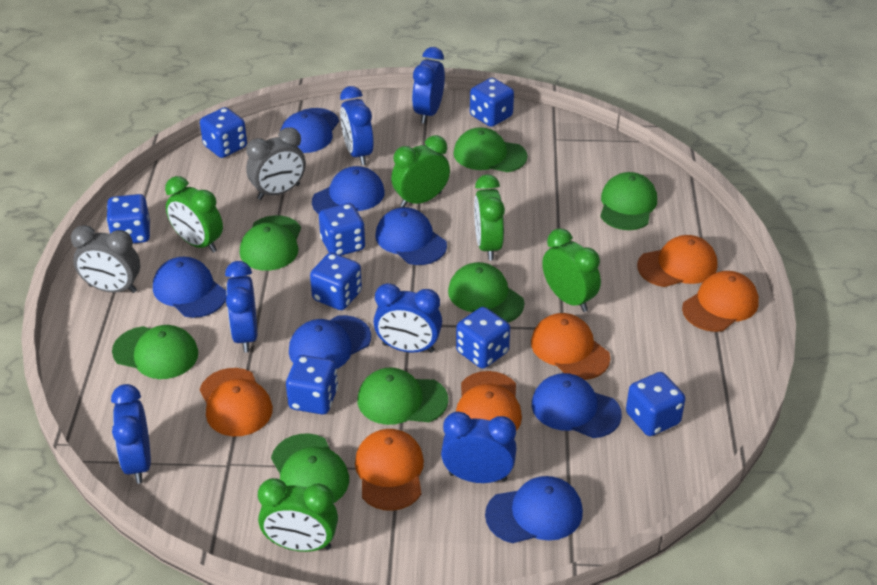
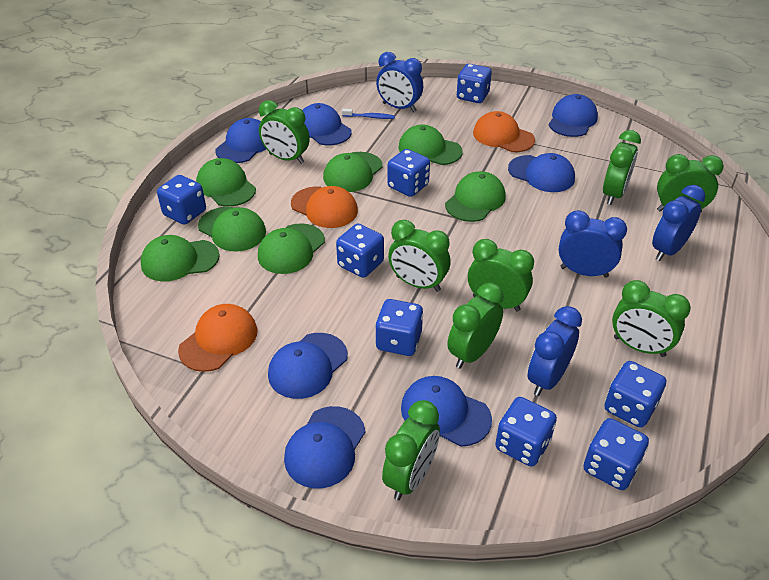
blue clock: 6 -> 4
blue toothbrush: 0 -> 1
green clock: 5 -> 8
grey clock: 2 -> 0
orange cap: 6 -> 3

